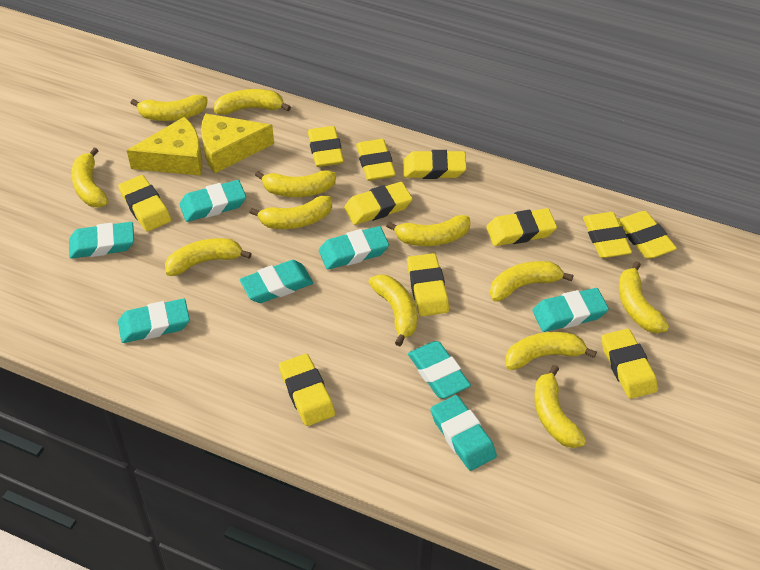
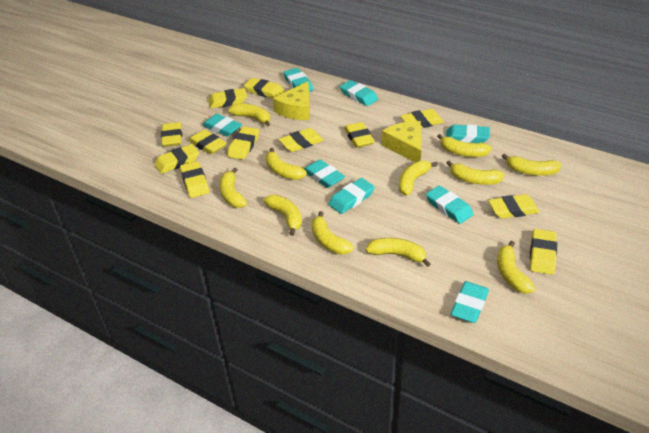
yellow banana: 12 -> 11
yellow eraser: 11 -> 12

